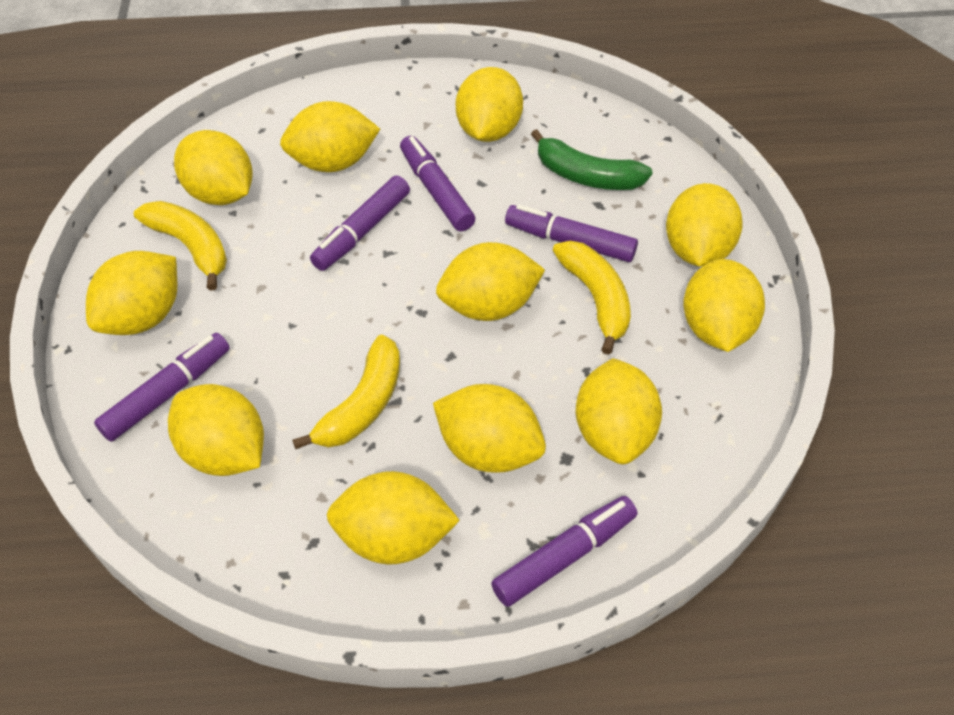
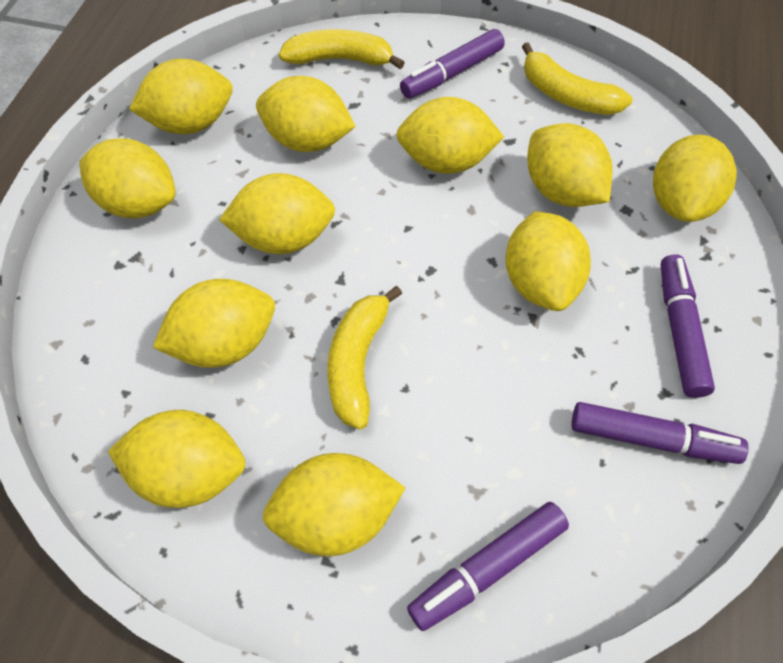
green banana: 1 -> 0
purple marker: 5 -> 4

